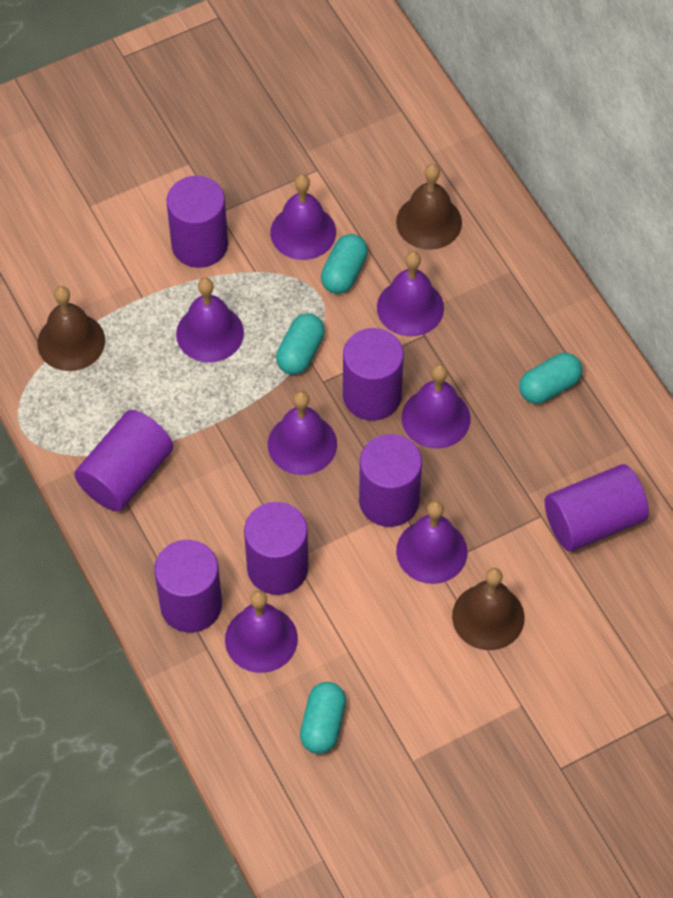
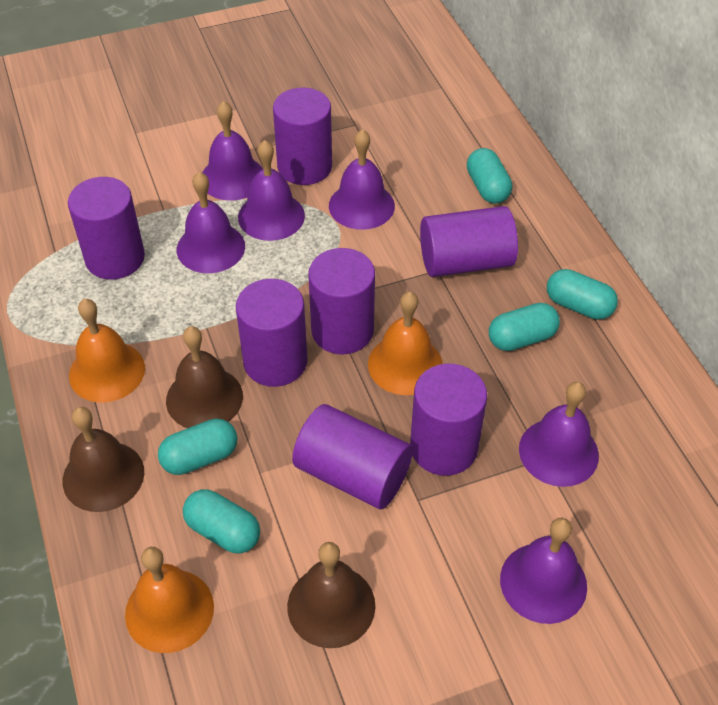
orange bell: 0 -> 3
purple bell: 7 -> 6
turquoise capsule: 4 -> 5

